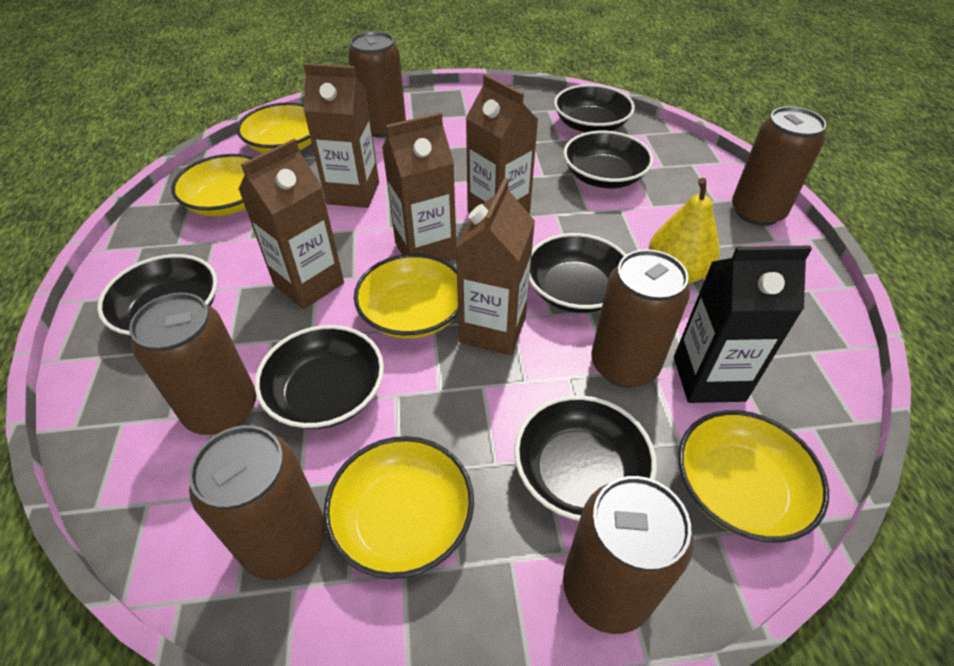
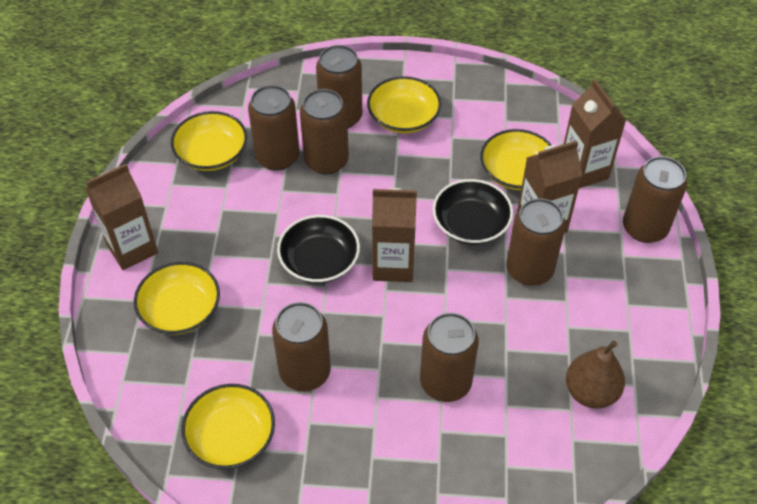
black bowl: 6 -> 2
black carton: 1 -> 0
brown can: 6 -> 7
brown carton: 5 -> 4
brown pear: 0 -> 1
yellow pear: 1 -> 0

